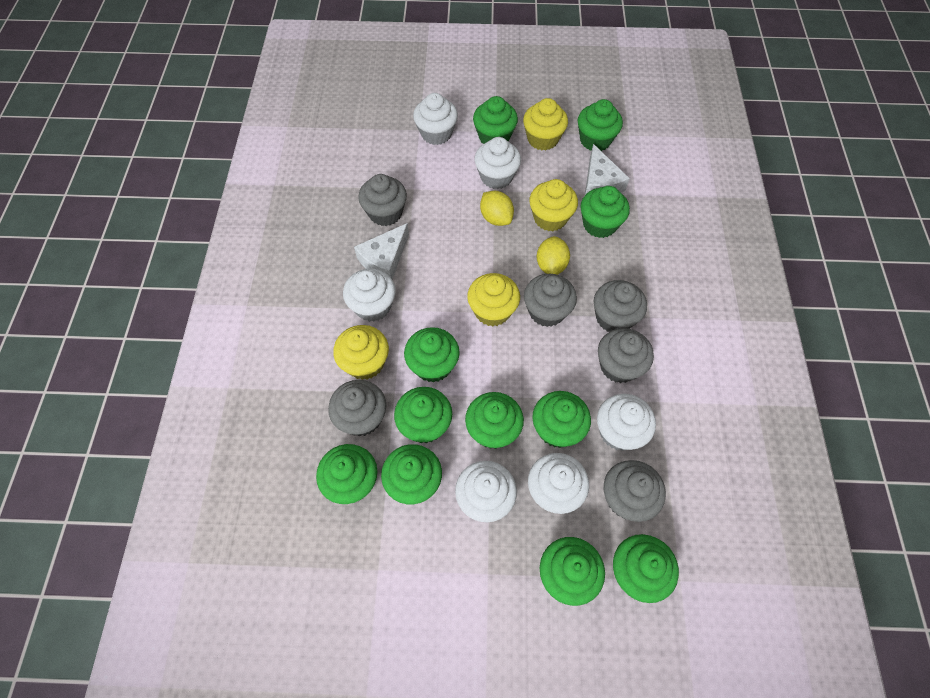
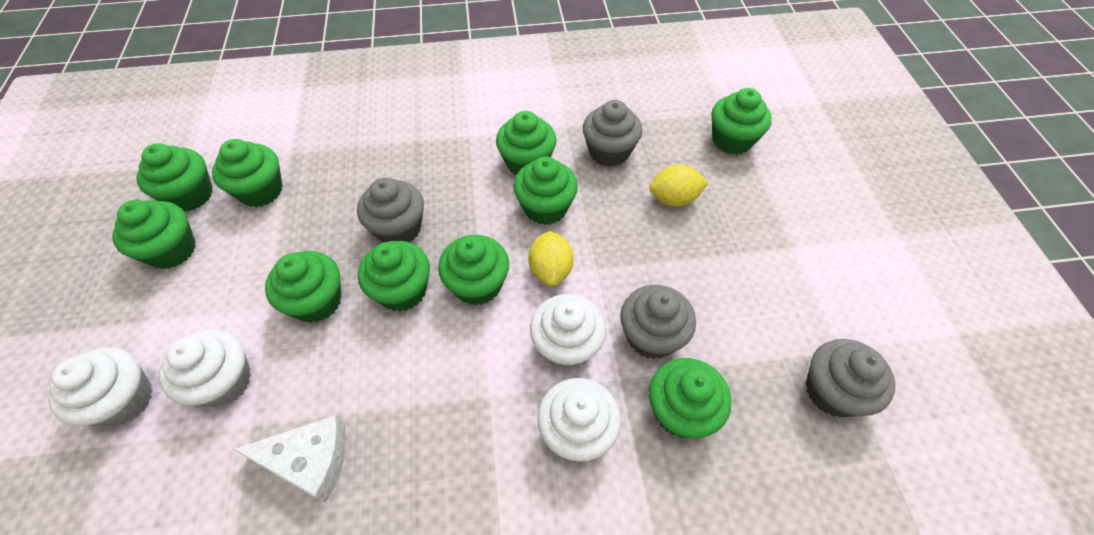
green cupcake: 11 -> 10
grey cupcake: 6 -> 4
white cheese: 2 -> 1
white cupcake: 6 -> 4
yellow cupcake: 4 -> 0

